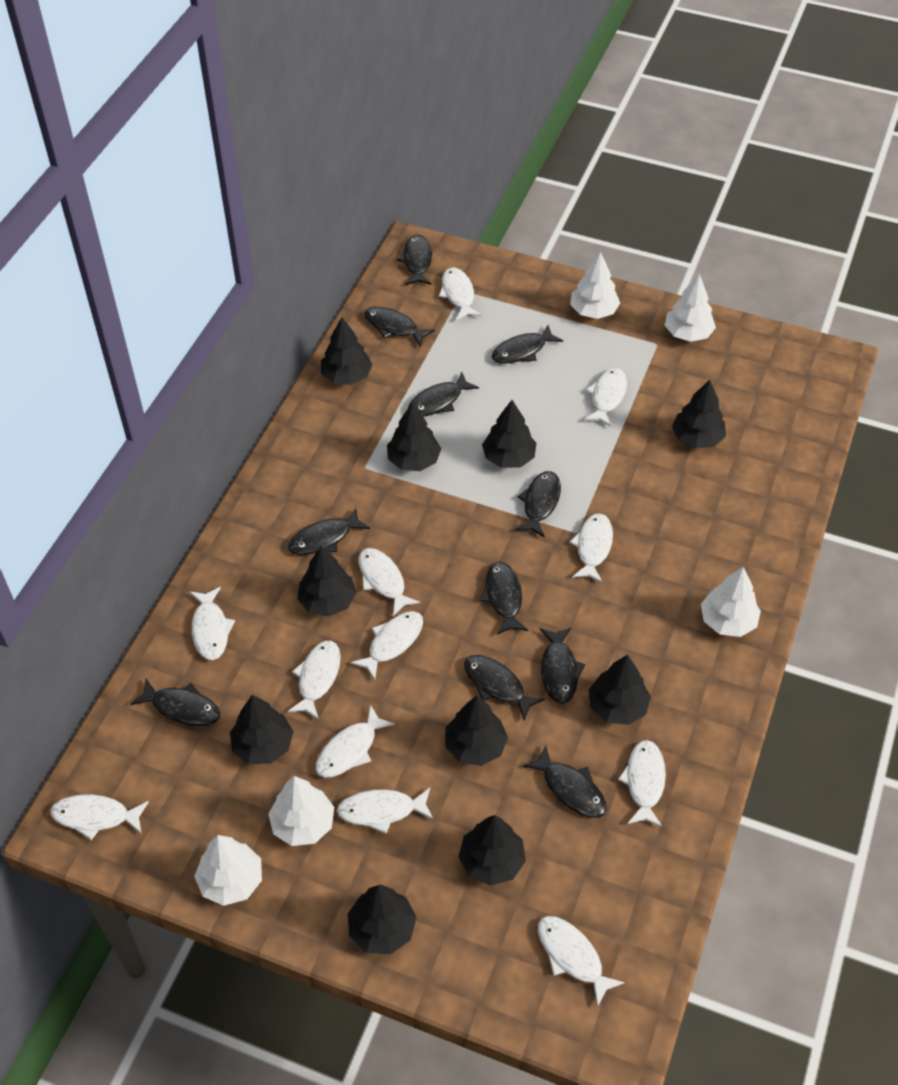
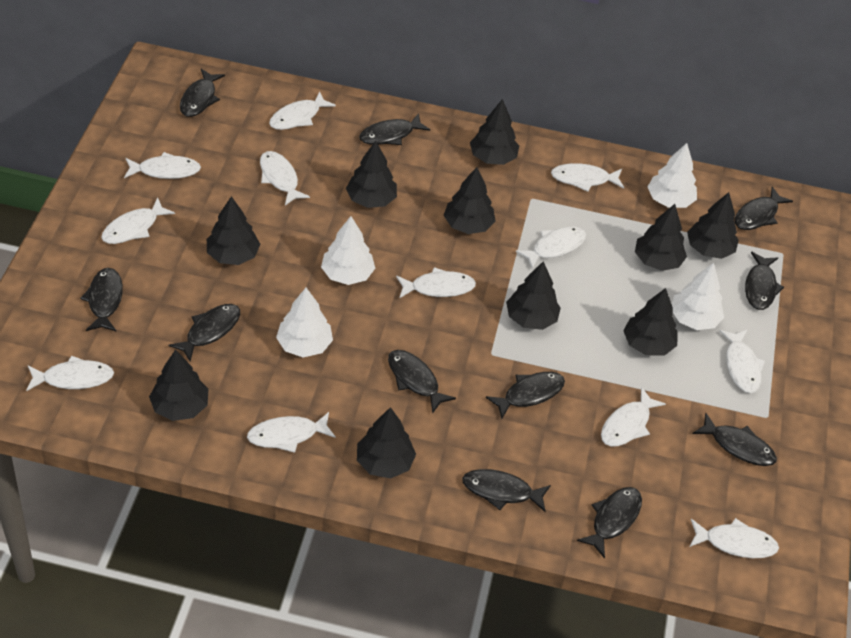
white tree: 5 -> 4

